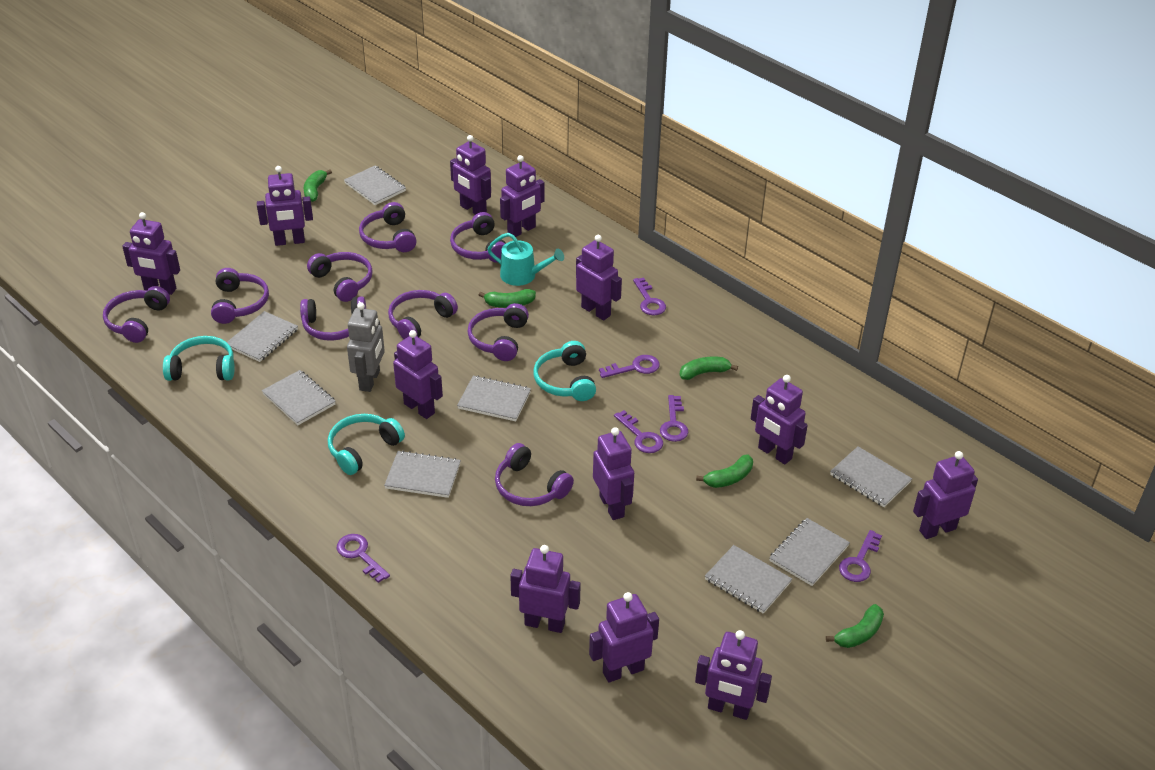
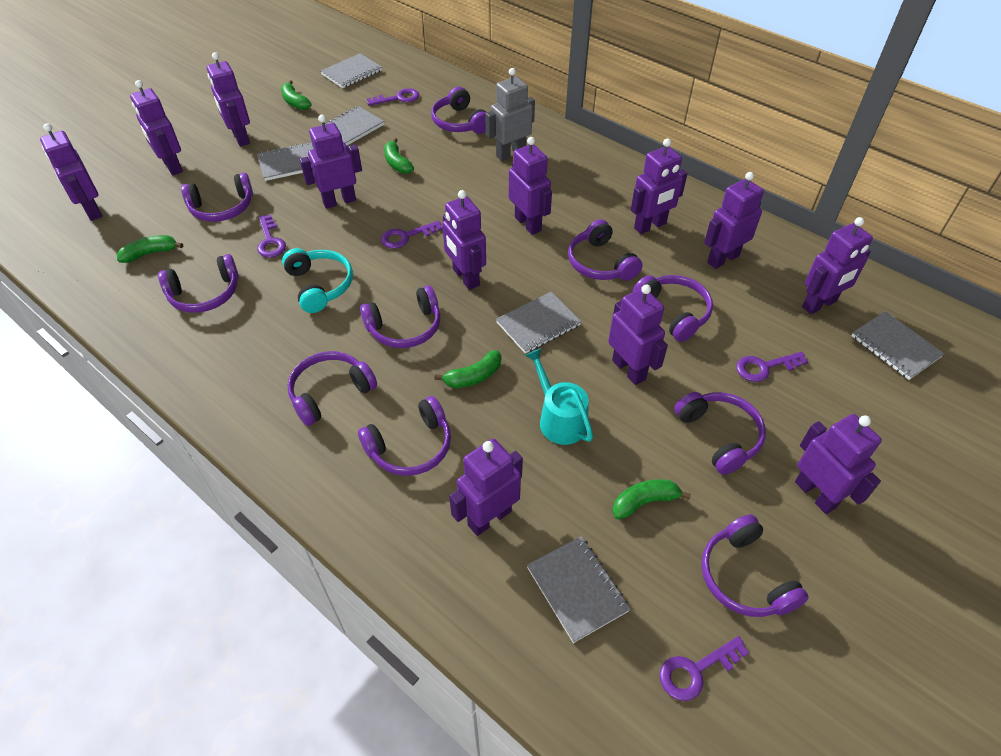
grey notebook: 8 -> 6
purple headphones: 9 -> 10
purple key: 6 -> 5
turquoise headphones: 3 -> 1

